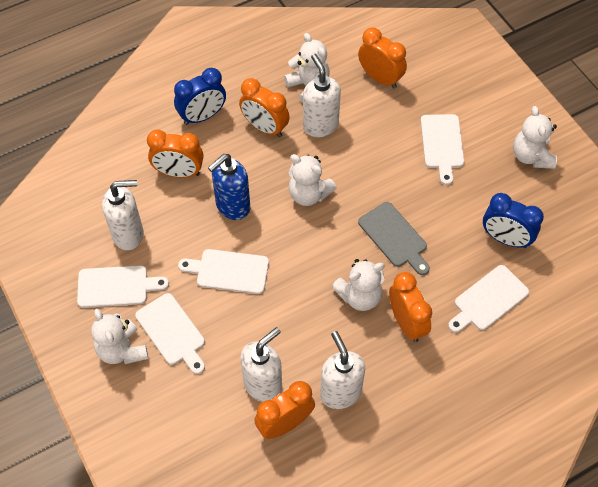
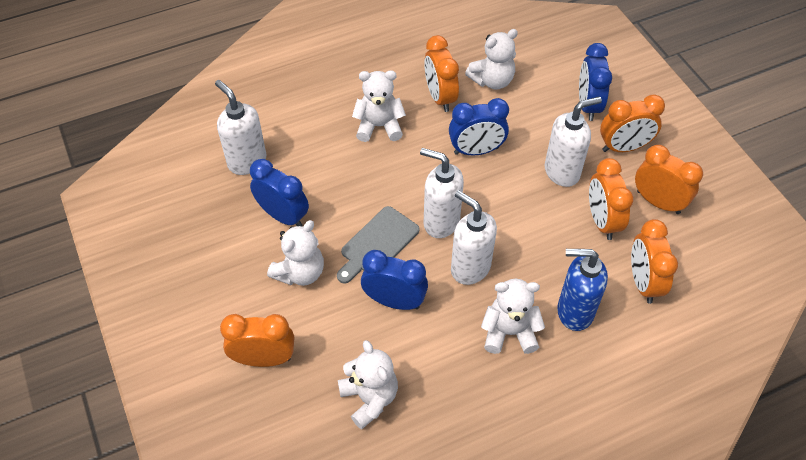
blue clock: 2 -> 4
orange clock: 5 -> 6
white cutting board: 5 -> 0

